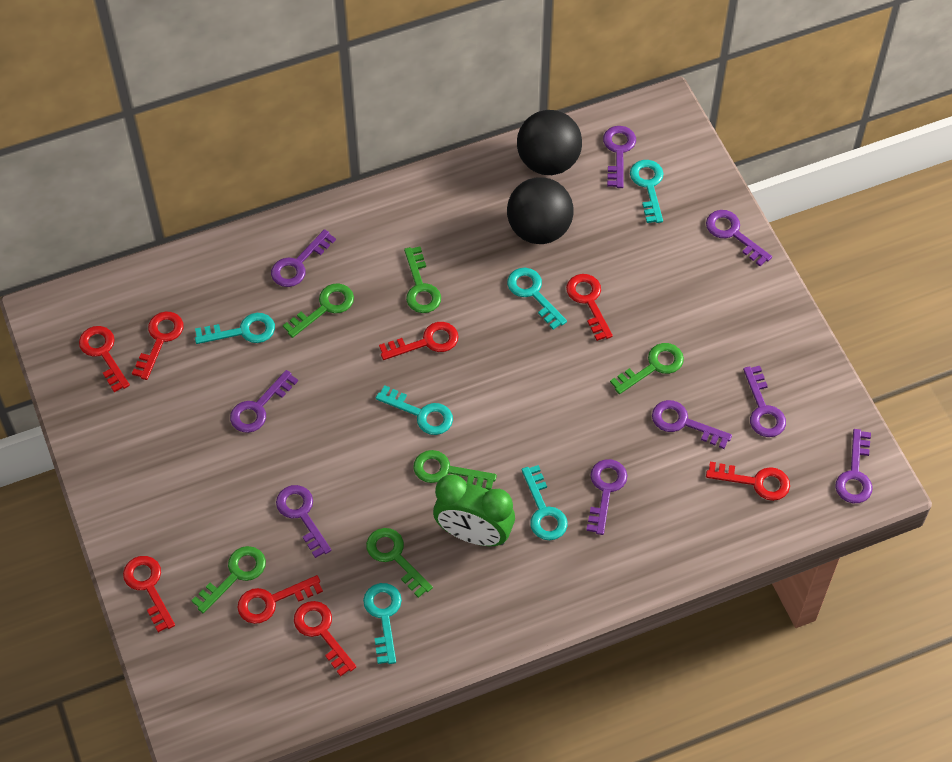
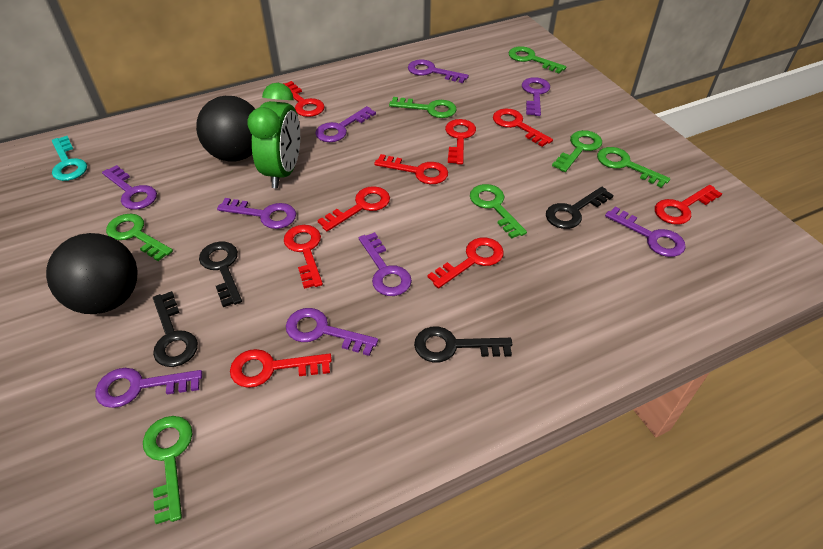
black key: 0 -> 4
green key: 6 -> 7
red key: 8 -> 9
turquoise key: 6 -> 1

